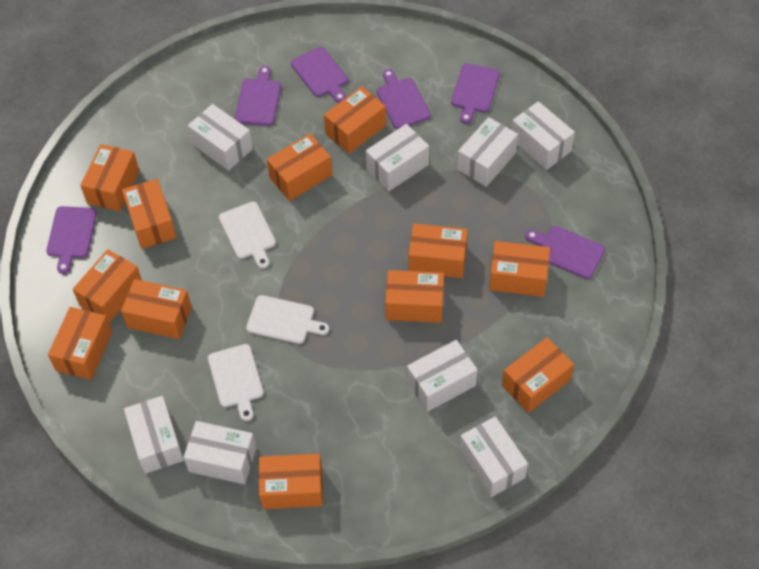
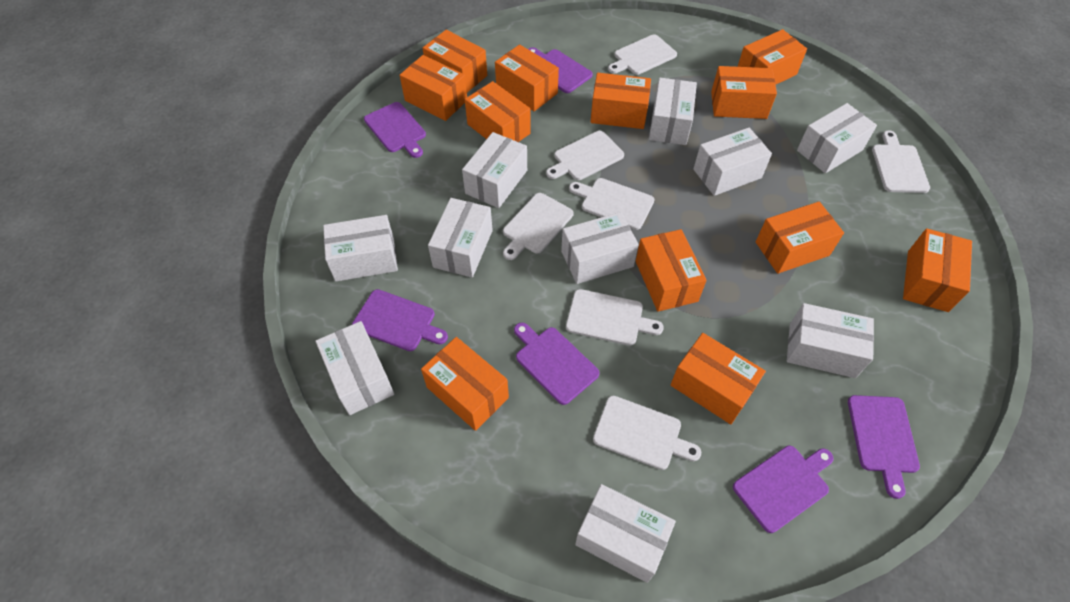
white box: 8 -> 10
white cutting board: 3 -> 7

